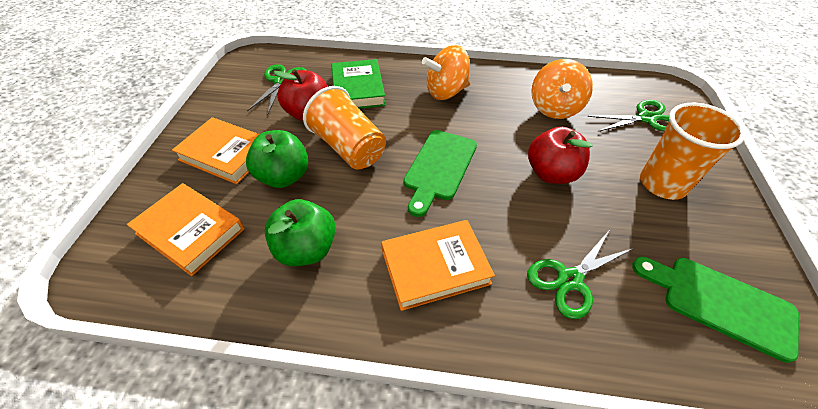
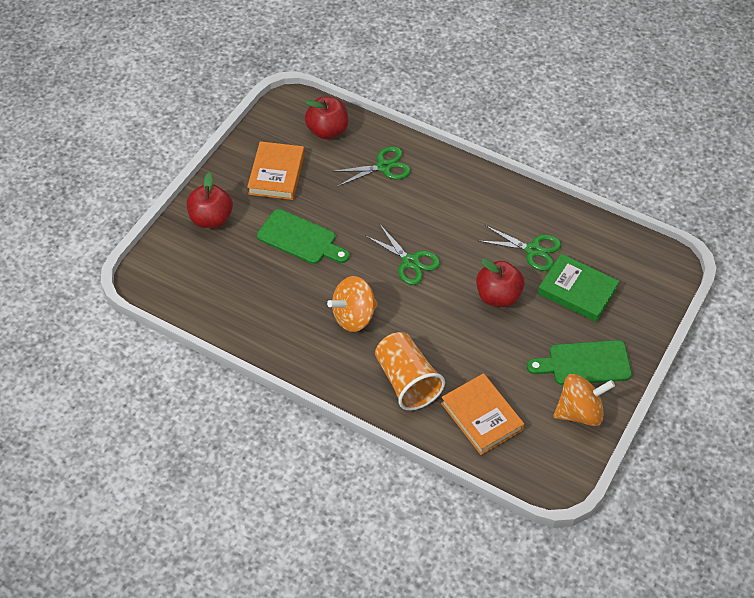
green apple: 2 -> 0
orange book: 3 -> 2
orange cup: 2 -> 1
red apple: 2 -> 3

